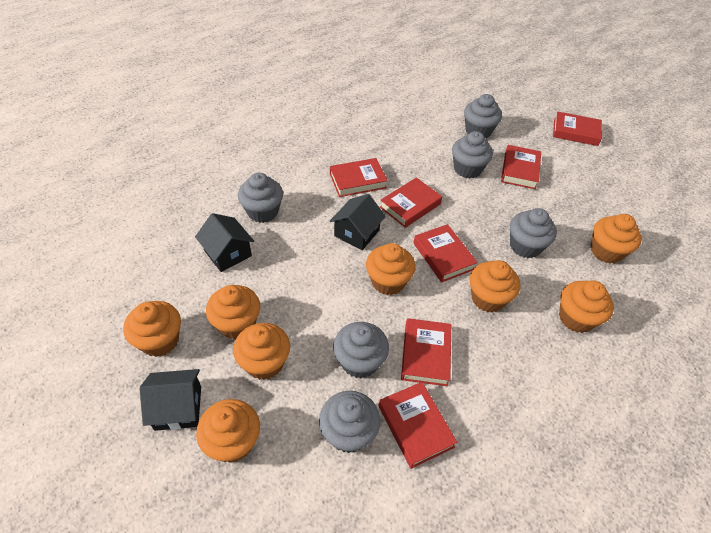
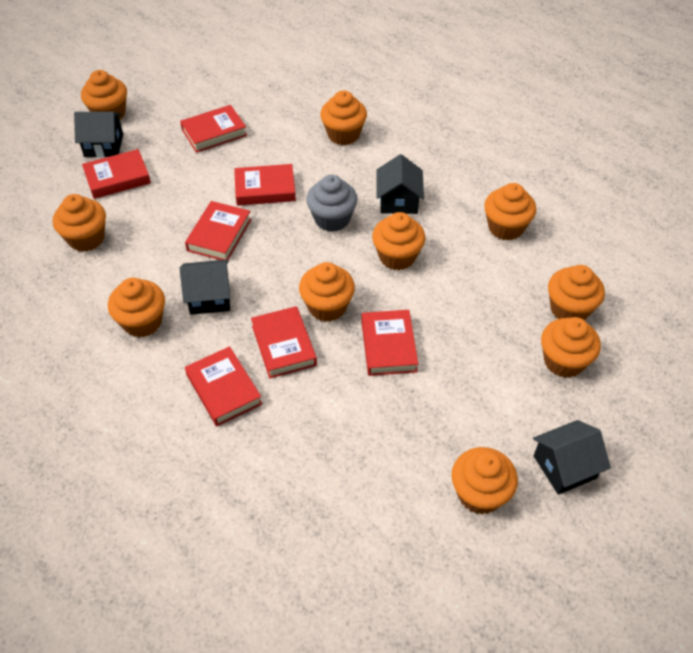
black house: 3 -> 4
grey cupcake: 6 -> 1
orange cupcake: 8 -> 10

